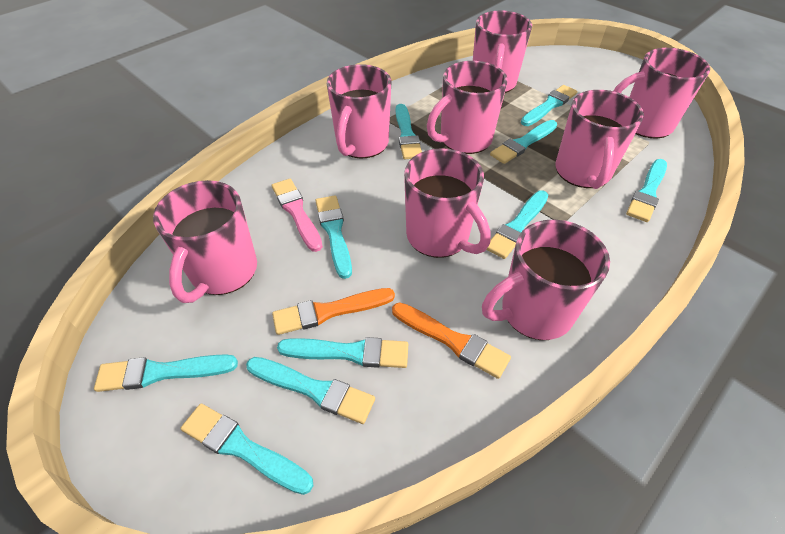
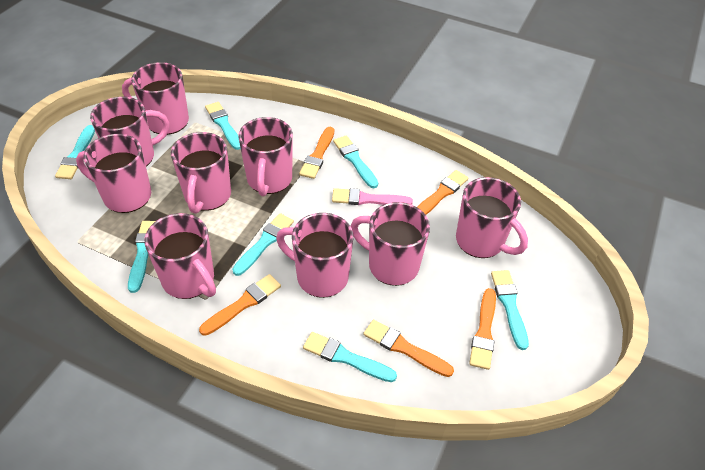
orange brush: 2 -> 5
pink mug: 8 -> 9
turquoise brush: 10 -> 7

